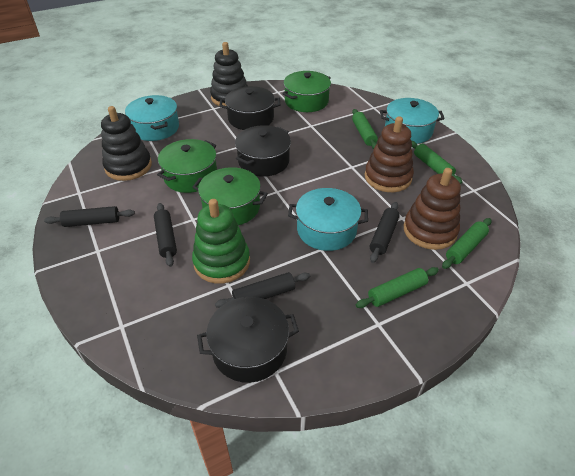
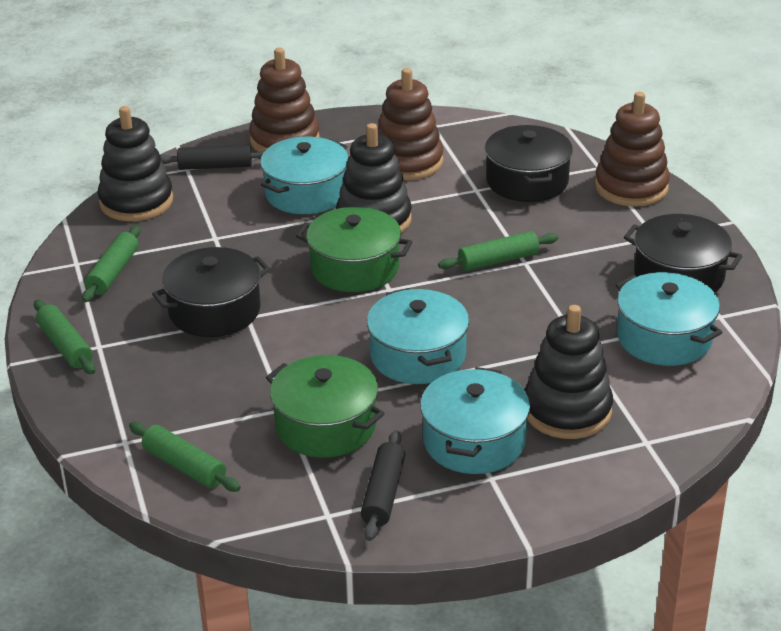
black rolling pin: 4 -> 2
black stacking toy: 2 -> 3
brown stacking toy: 2 -> 3
green pot: 3 -> 2
green stacking toy: 1 -> 0
turquoise pot: 3 -> 4

